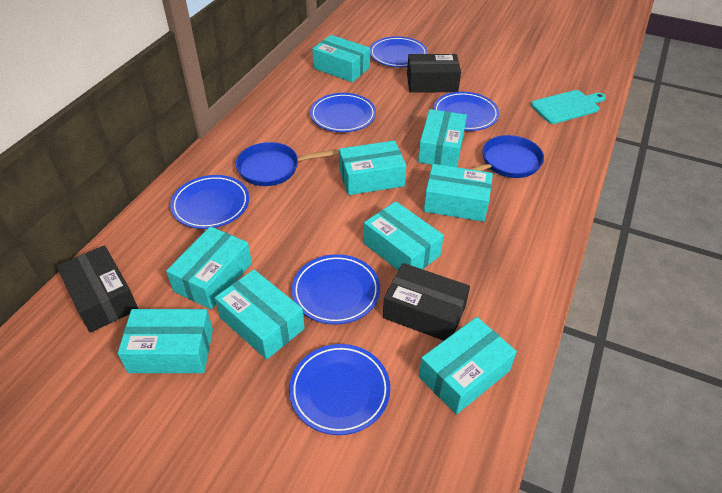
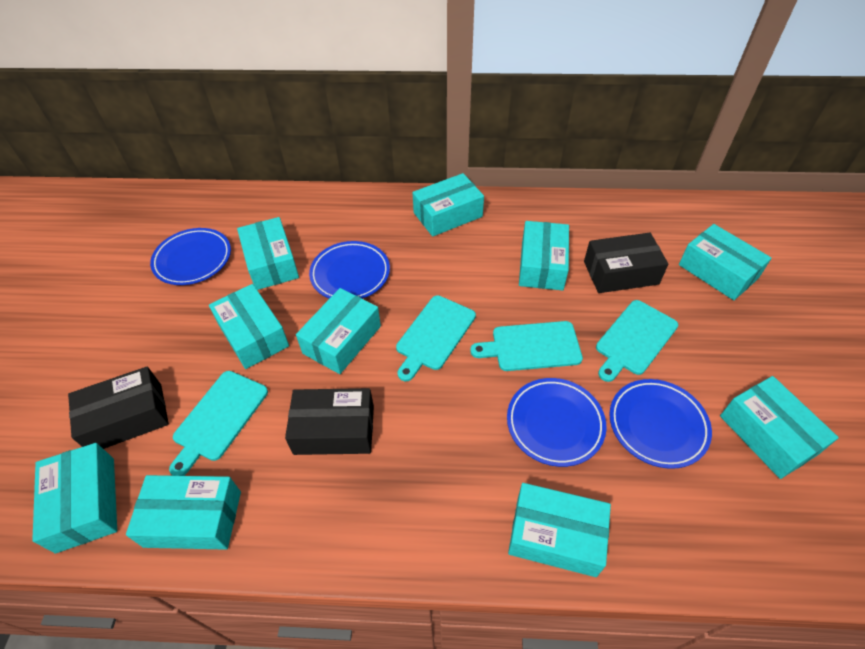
blue pan: 2 -> 0
blue plate: 6 -> 4
turquoise box: 9 -> 10
turquoise cutting board: 1 -> 4

